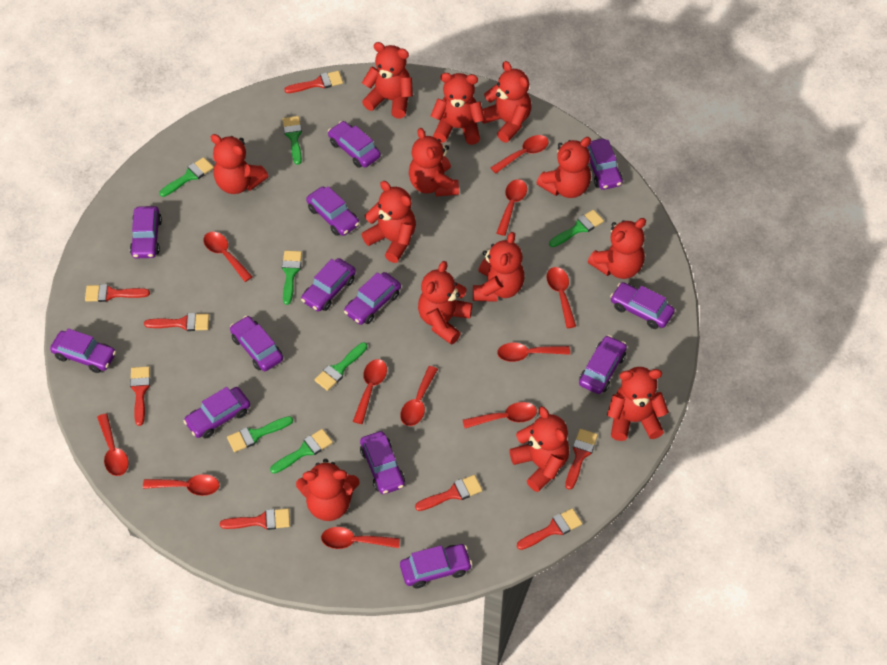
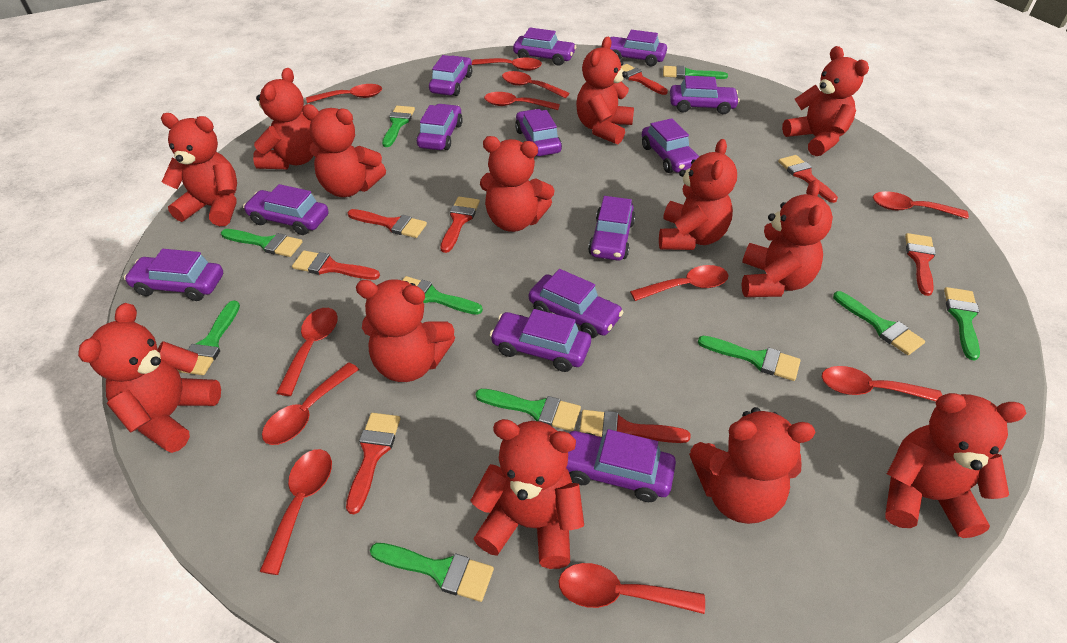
green brush: 7 -> 10

